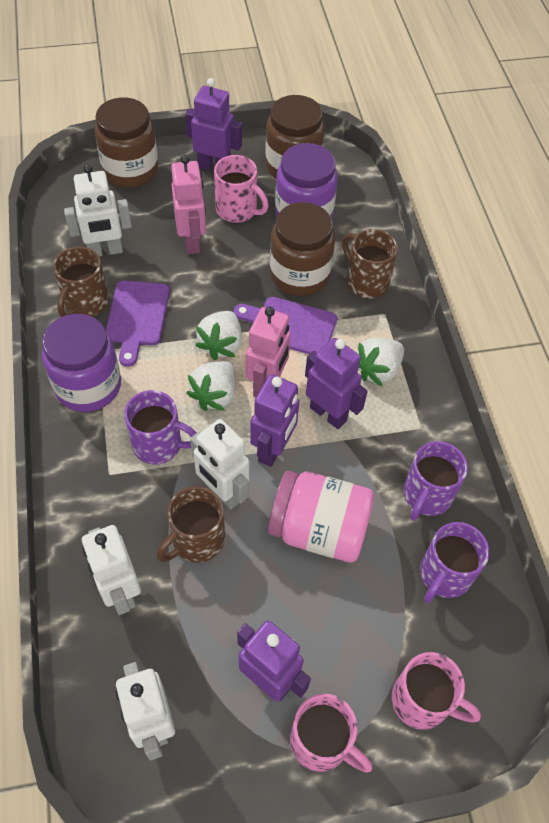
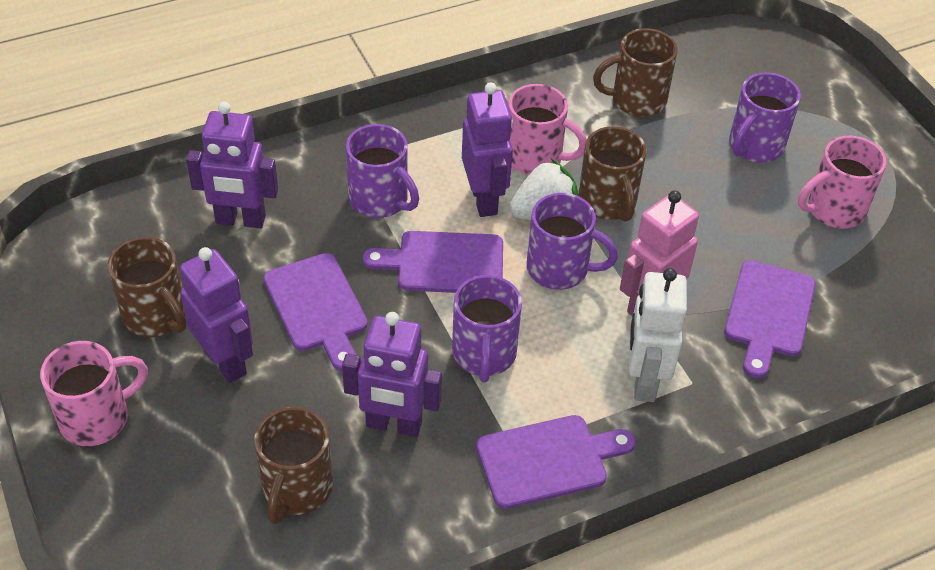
brown jar: 3 -> 0
brown mug: 3 -> 4
pink jar: 1 -> 0
pink robot: 2 -> 1
purple cutting board: 2 -> 4
purple jar: 2 -> 0
purple mug: 3 -> 4
white robot: 4 -> 1
white strawberry: 3 -> 1

